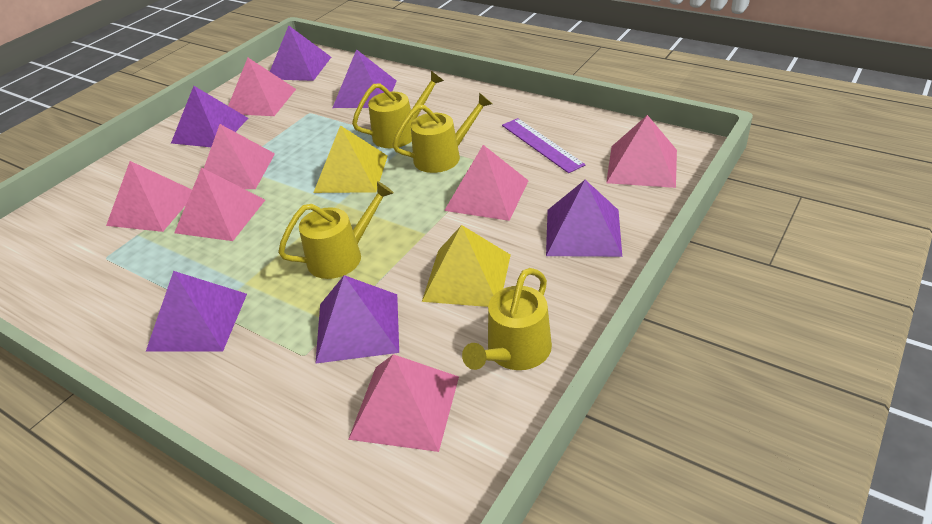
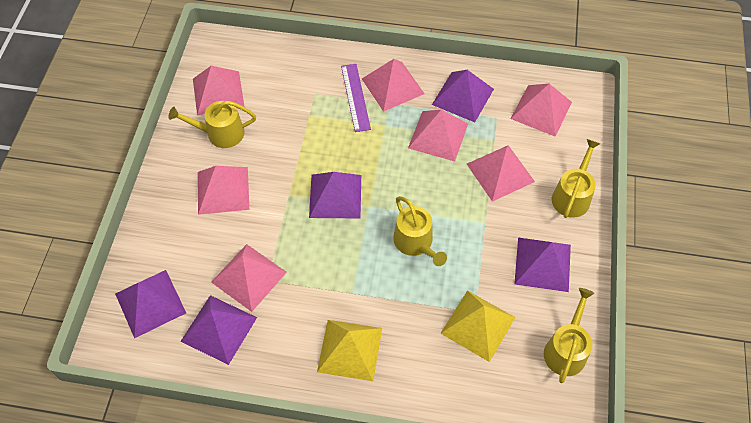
purple pyramid: 6 -> 5

